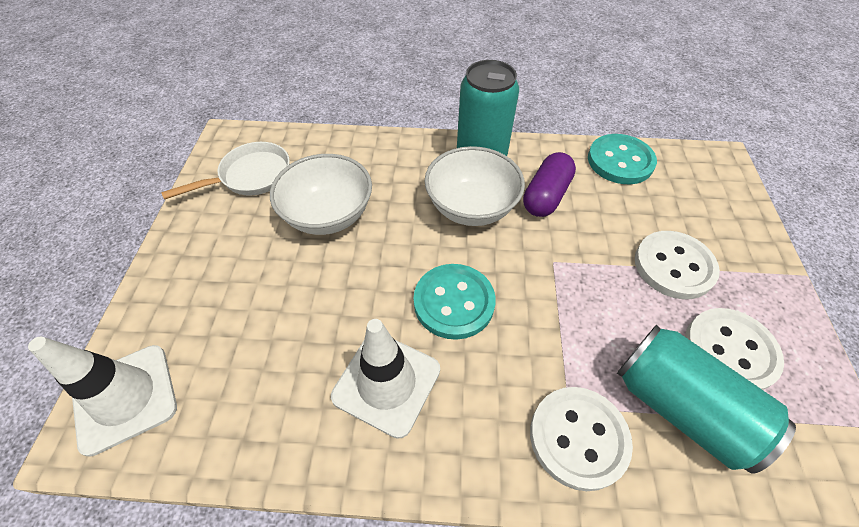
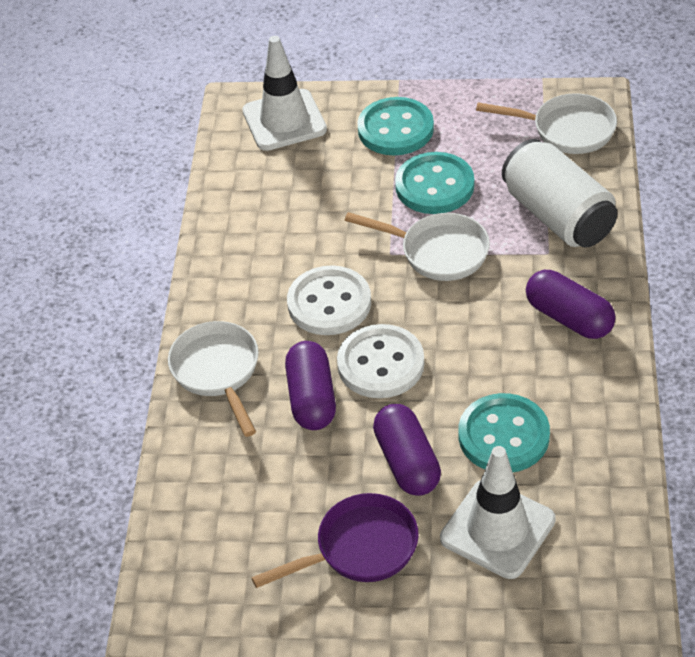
purple capsule: 1 -> 3
purple pan: 0 -> 1
turquoise button: 2 -> 3
turquoise can: 2 -> 0
white bowl: 2 -> 0
white button: 3 -> 2
white can: 0 -> 1
white pan: 1 -> 3

